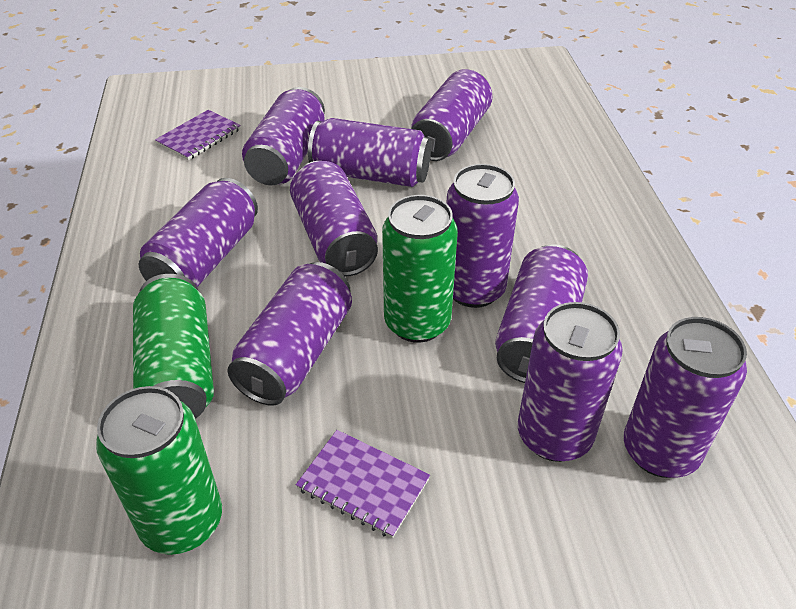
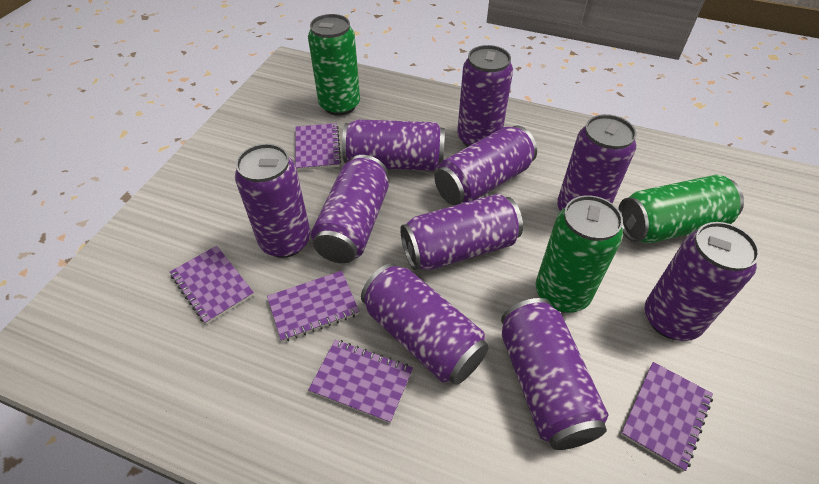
purple notebook: 2 -> 5

